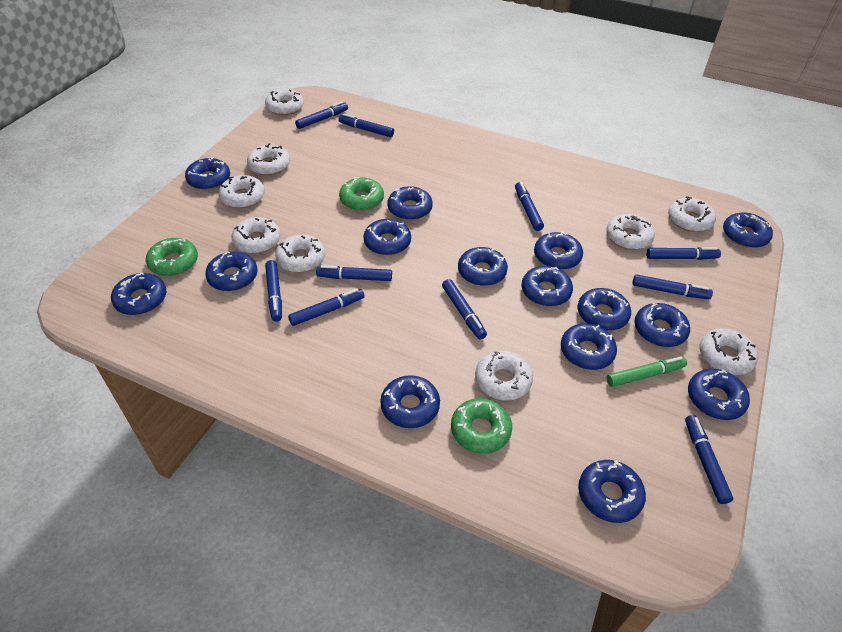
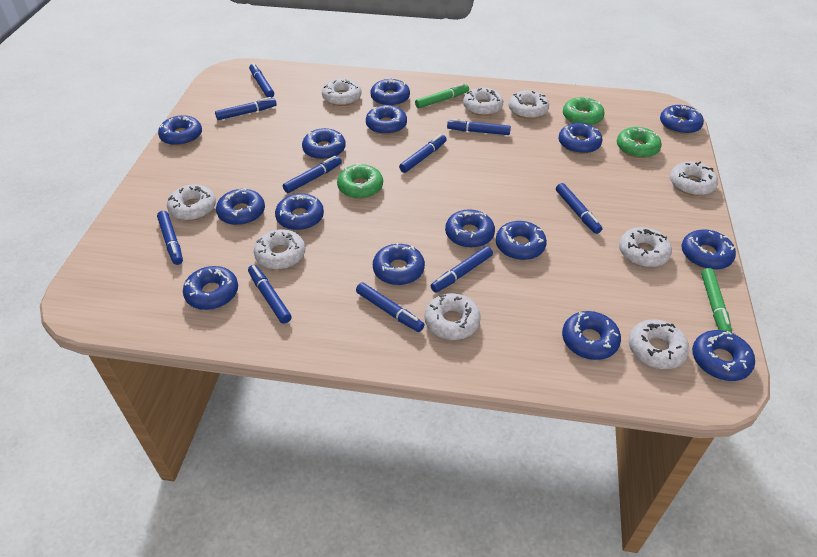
green marker: 1 -> 2

